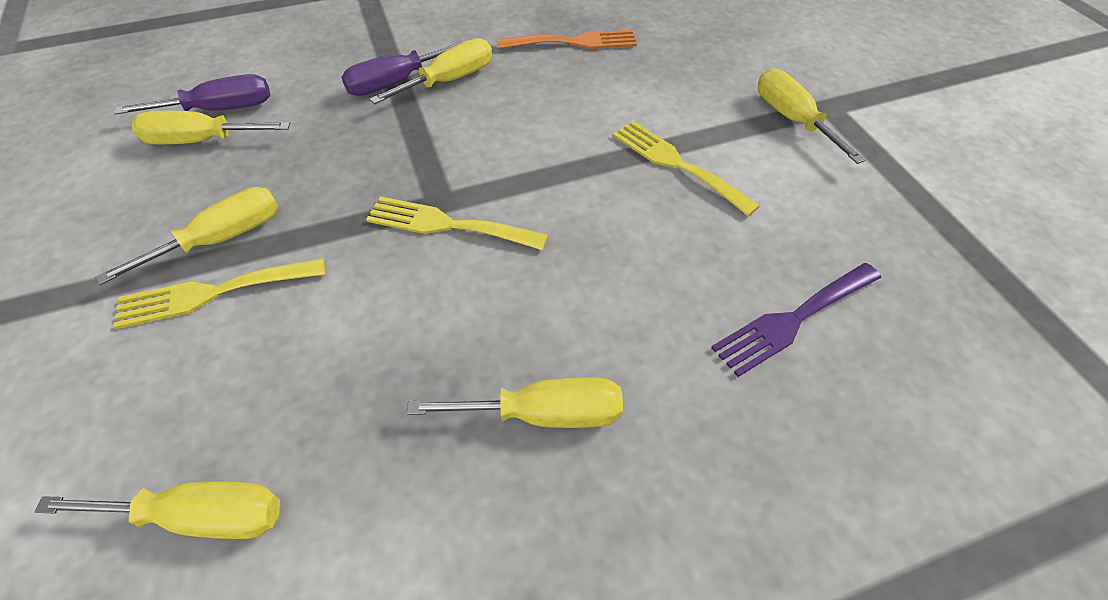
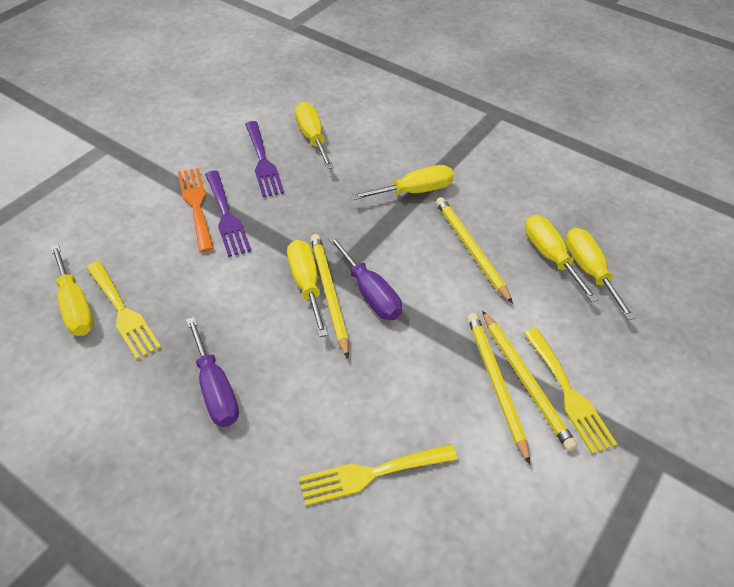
purple fork: 1 -> 2
yellow pencil: 0 -> 4

